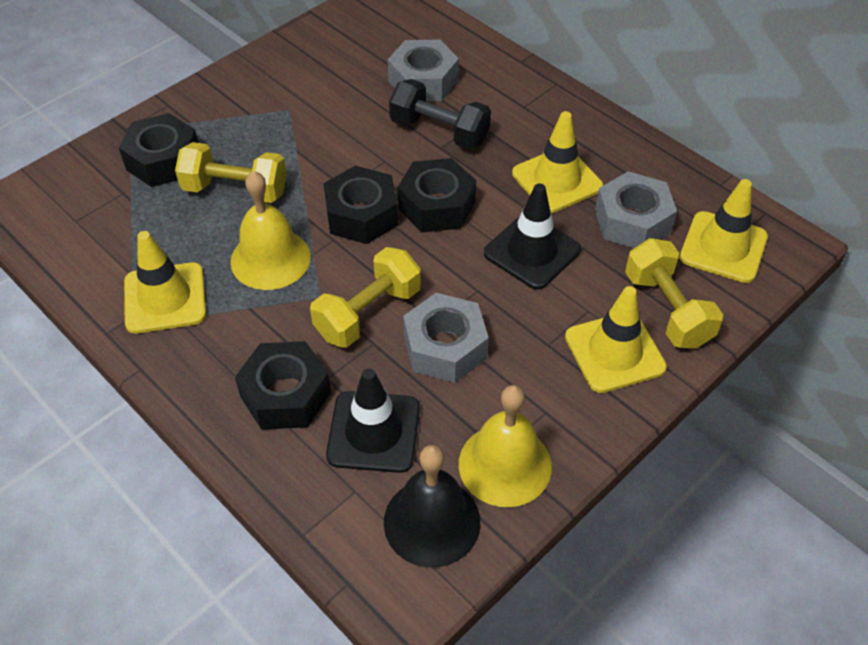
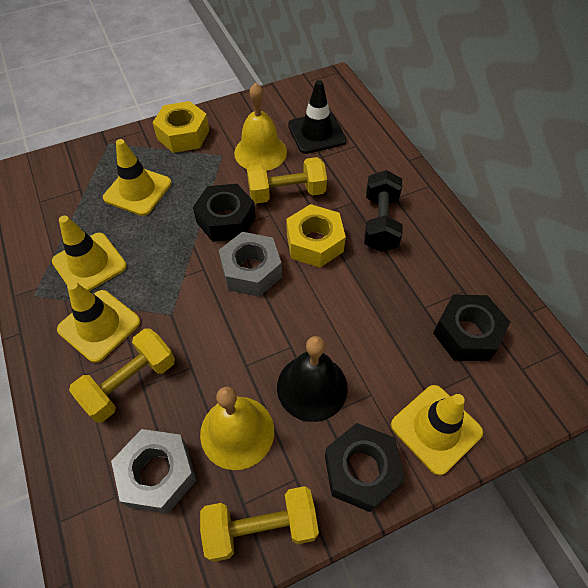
black nut: 4 -> 3
black traffic cone: 2 -> 1
grey nut: 3 -> 2
yellow nut: 0 -> 2

